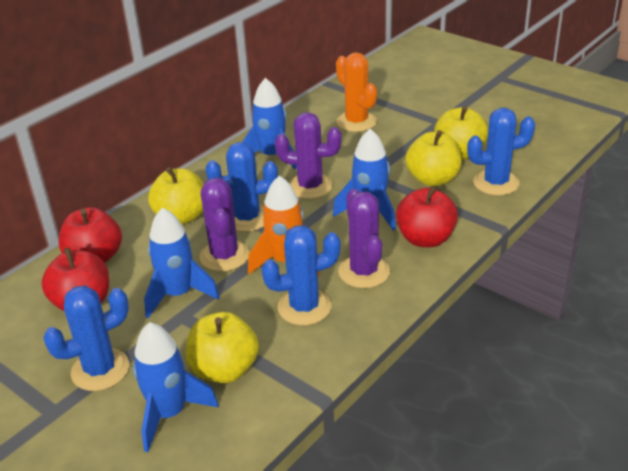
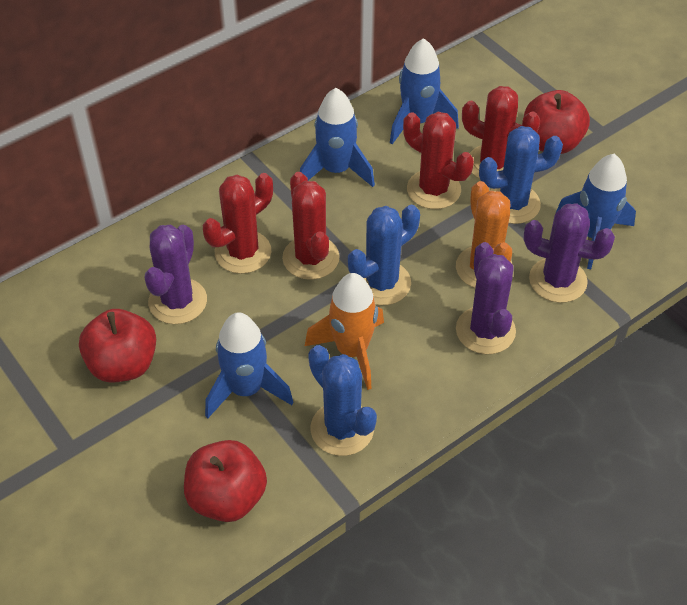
blue cactus: 4 -> 3
red cactus: 0 -> 4
yellow apple: 4 -> 0

